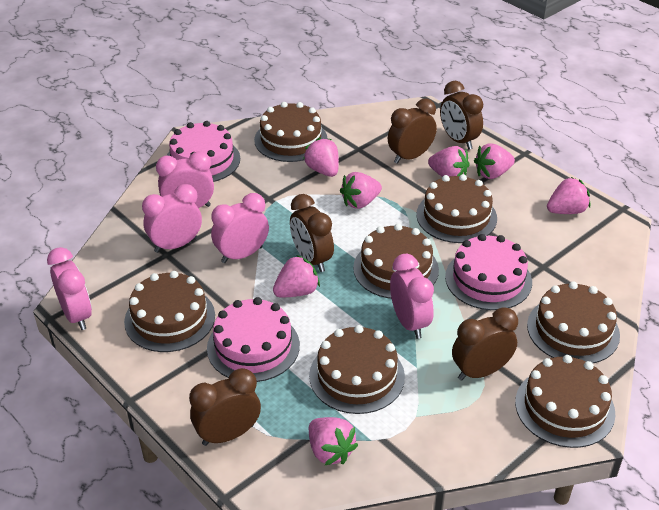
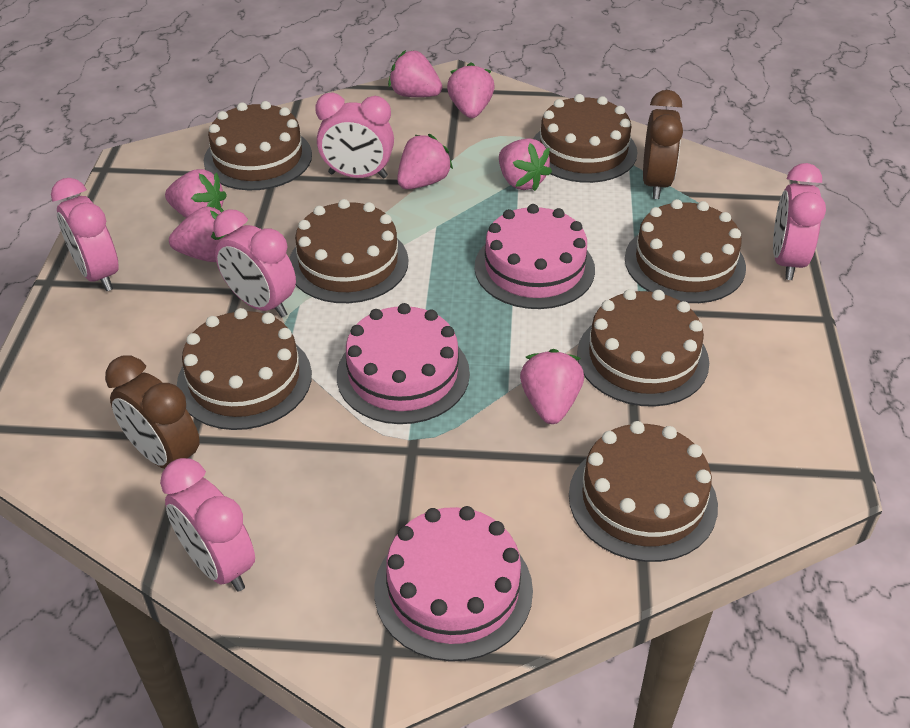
brown clock: 5 -> 2

